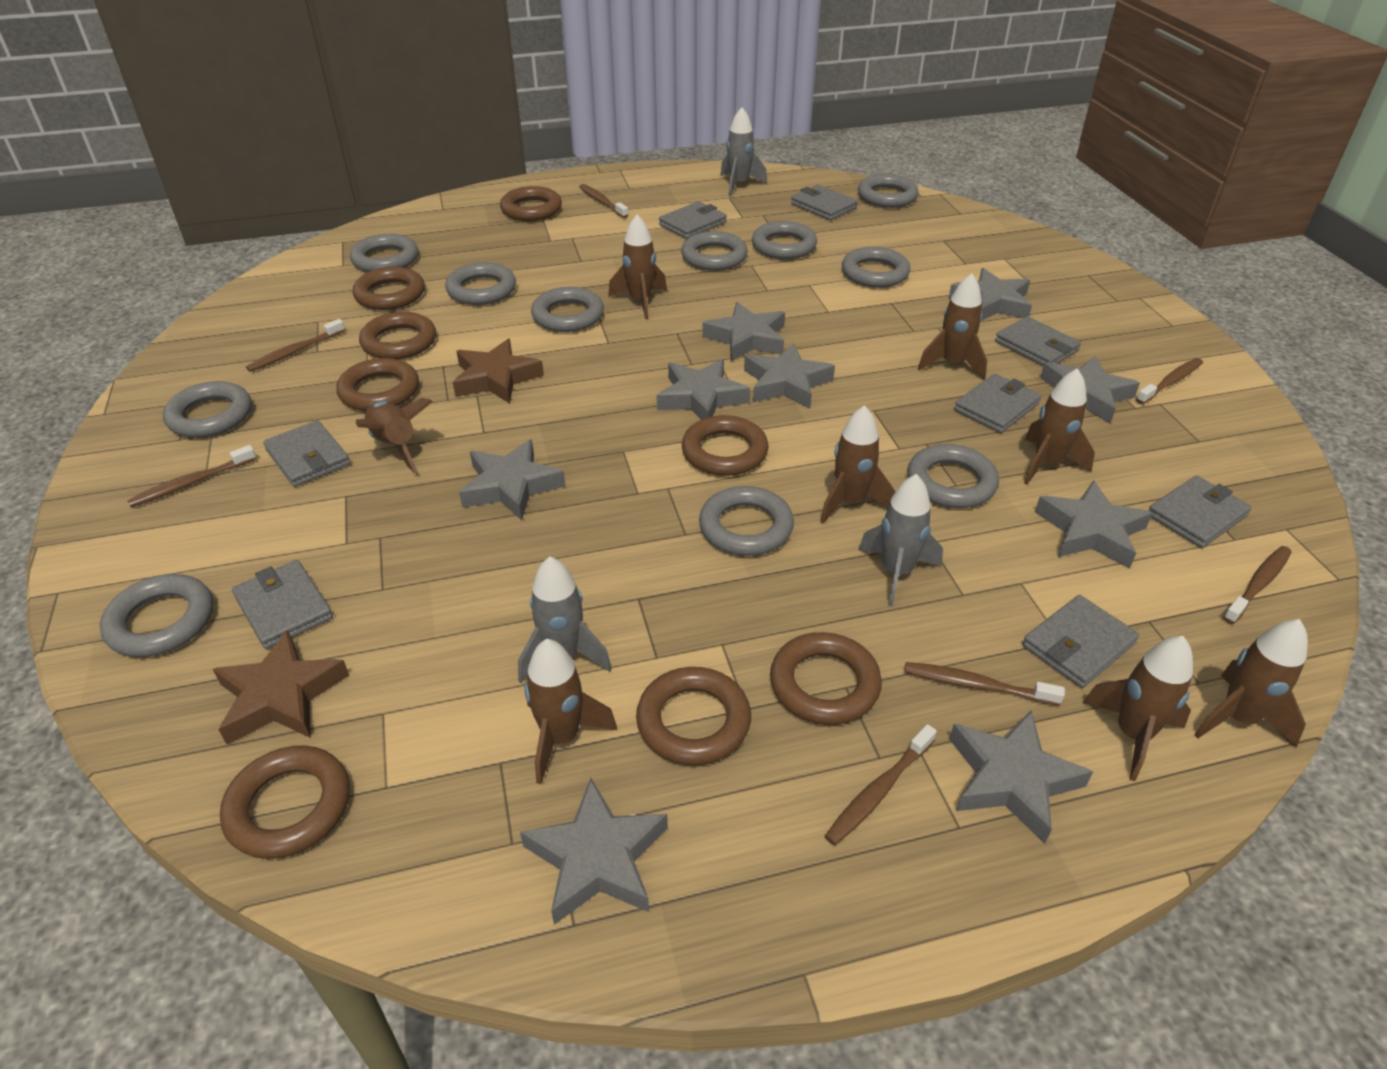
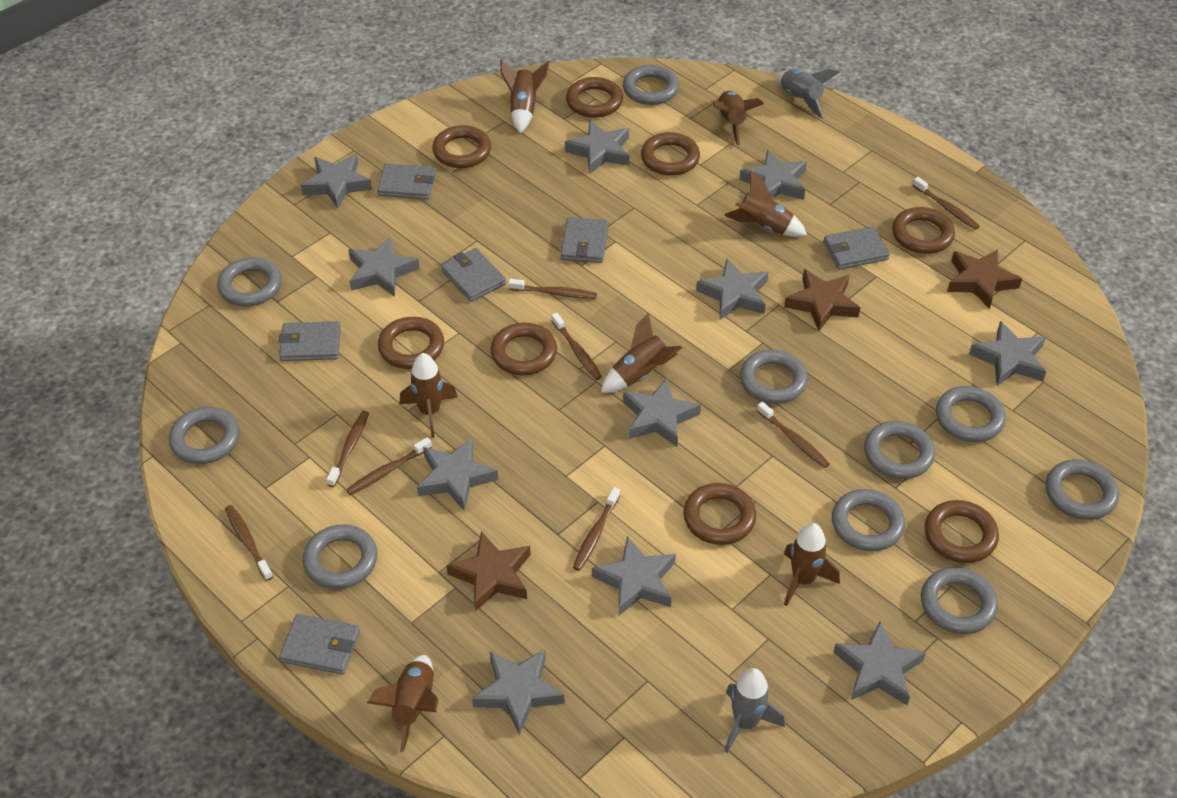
brown rocket: 8 -> 7
brown star: 2 -> 3
brown toothbrush: 7 -> 8
grey ring: 11 -> 10
grey rocket: 3 -> 2
grey star: 9 -> 11
grey wallet: 8 -> 6

